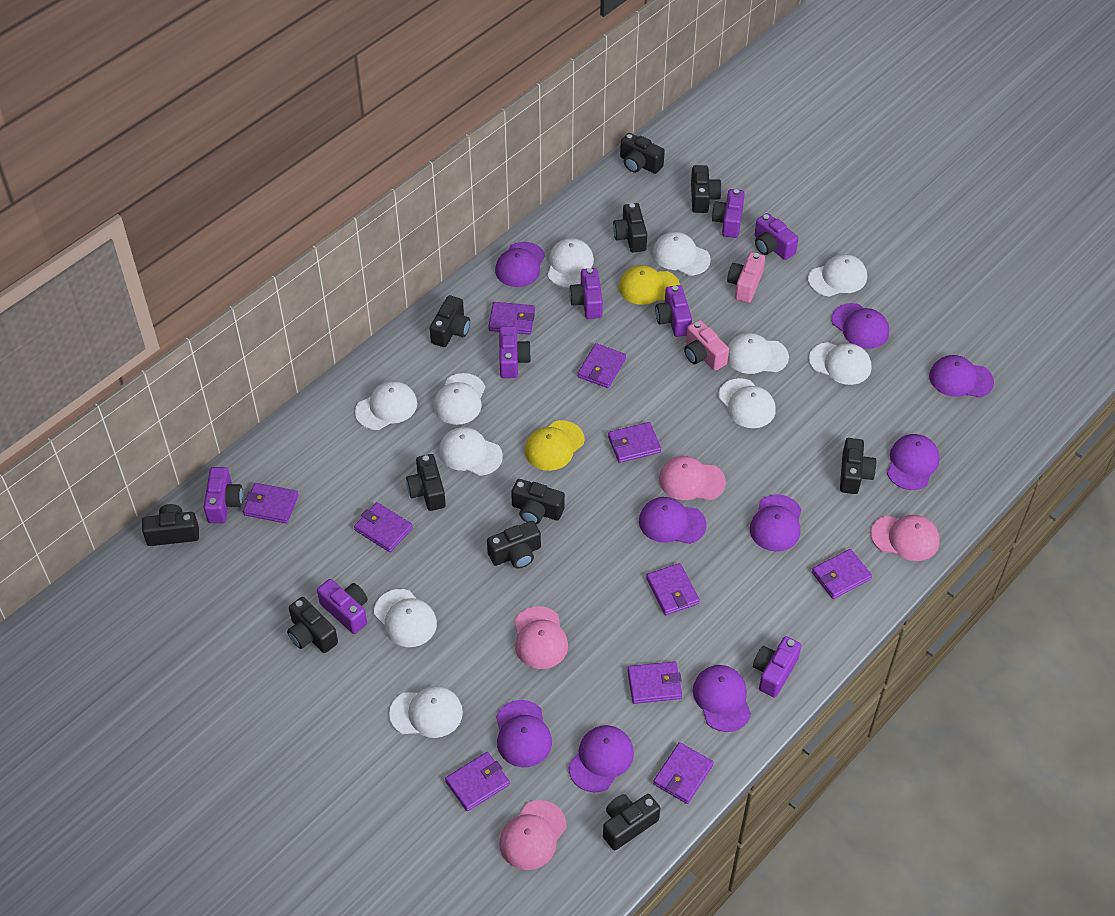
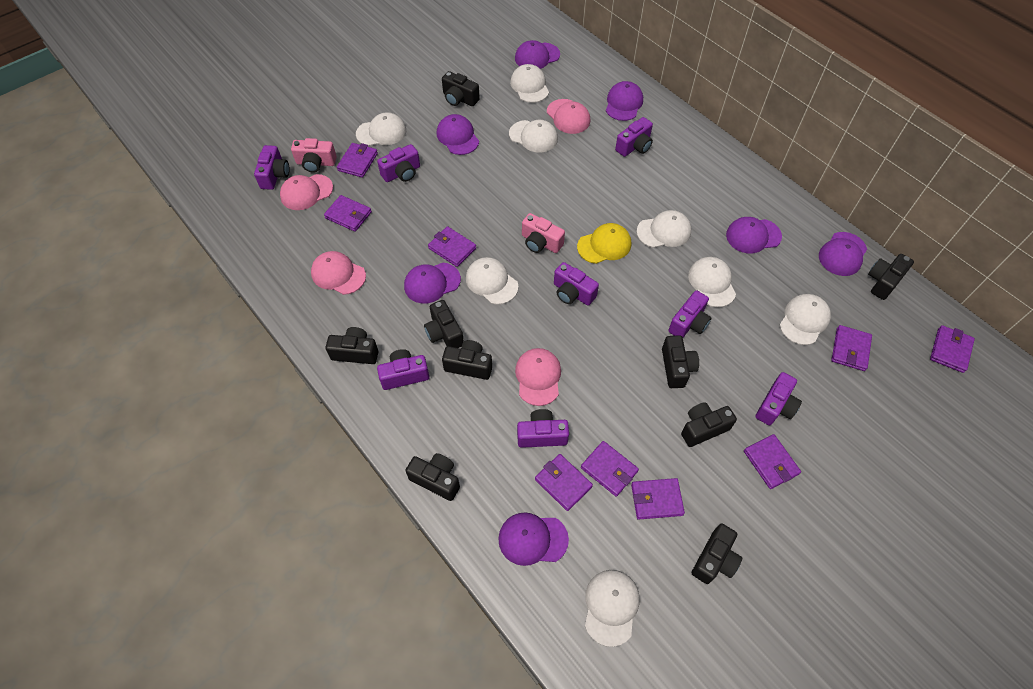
black camera: 11 -> 9
purple cap: 9 -> 7
purple wallet: 10 -> 9
white cap: 11 -> 8
yellow cap: 2 -> 1

